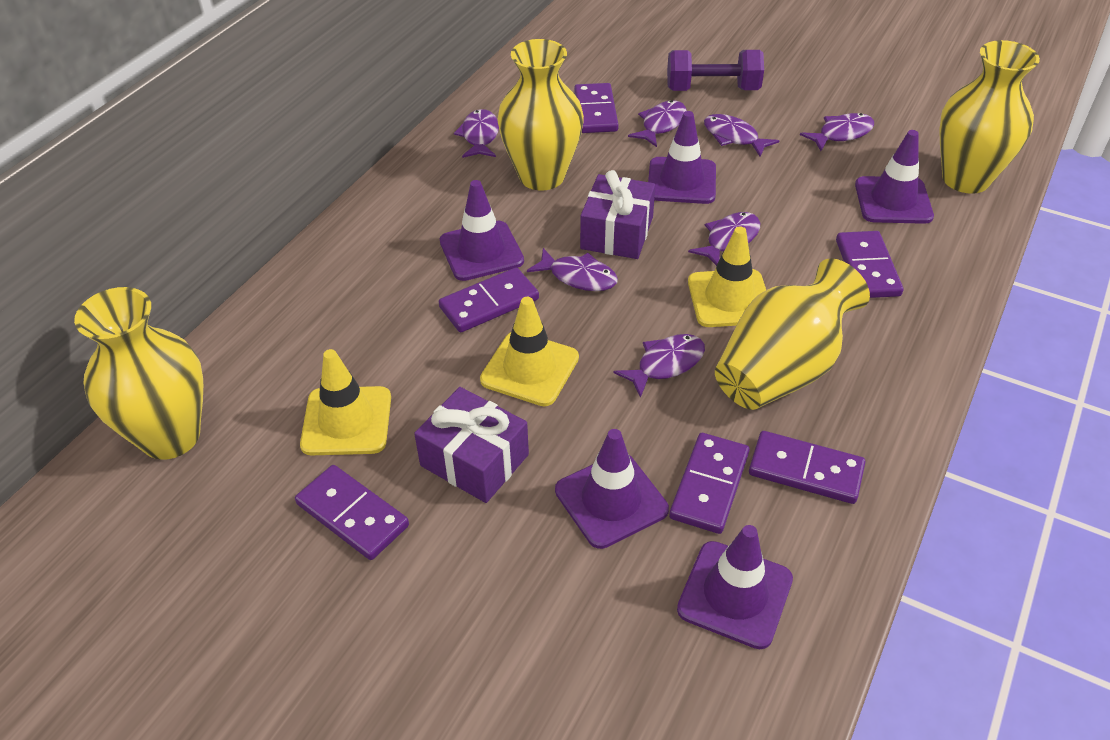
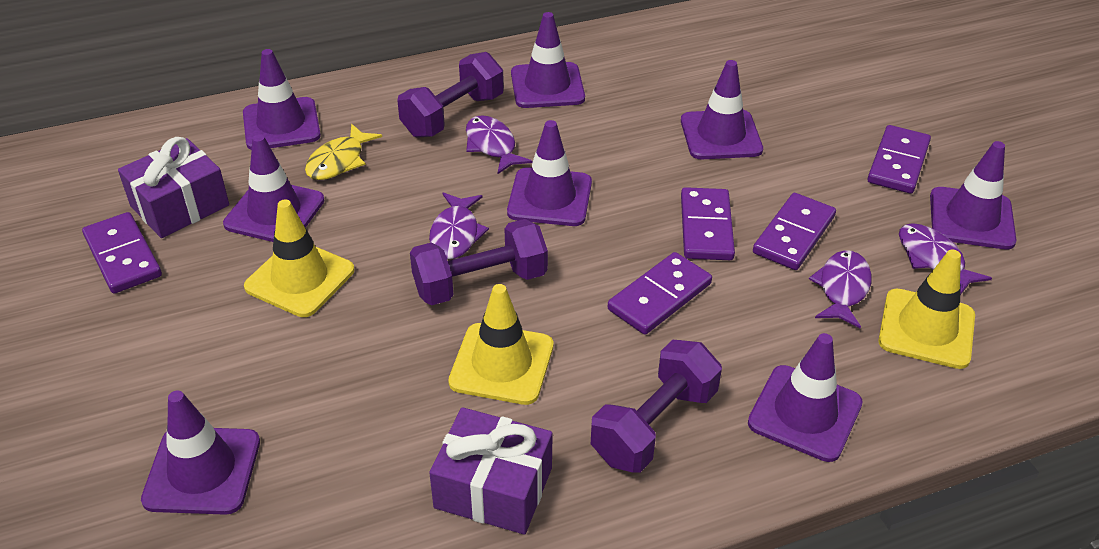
purple domino: 6 -> 5
purple dumbbell: 1 -> 3
purple fish: 7 -> 4
purple traffic cone: 5 -> 8
yellow fish: 0 -> 1
yellow vase: 4 -> 0

